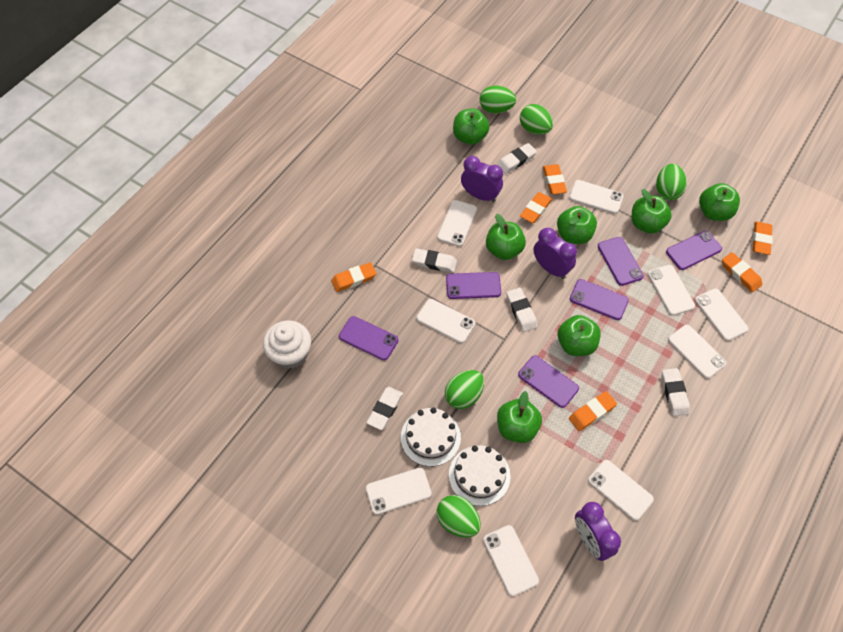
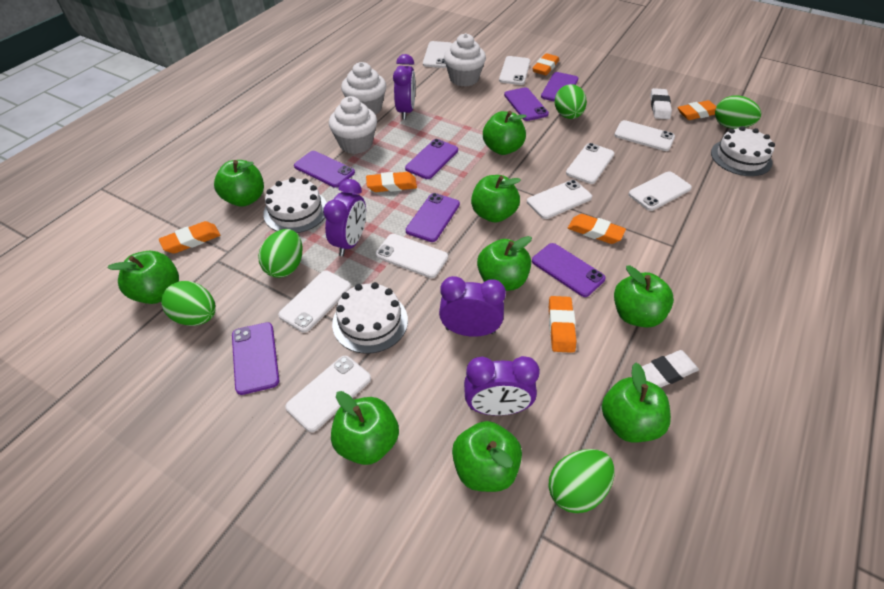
green apple: 7 -> 9
purple clock: 3 -> 4
purple phone: 6 -> 7
white cake: 2 -> 3
white cupcake: 1 -> 3
white eraser: 5 -> 2

